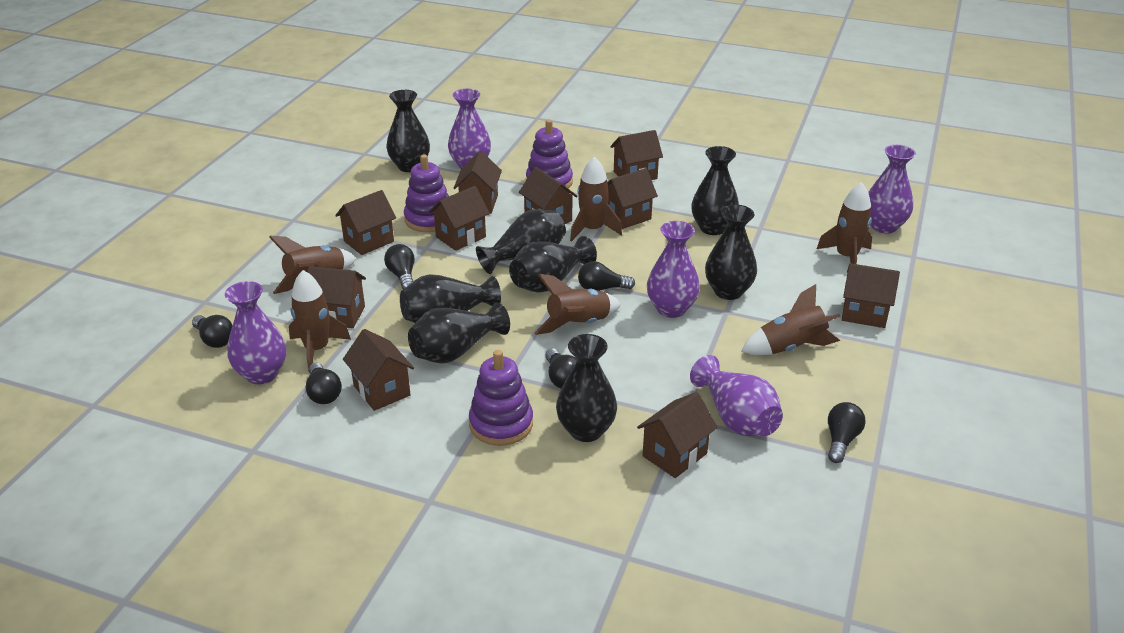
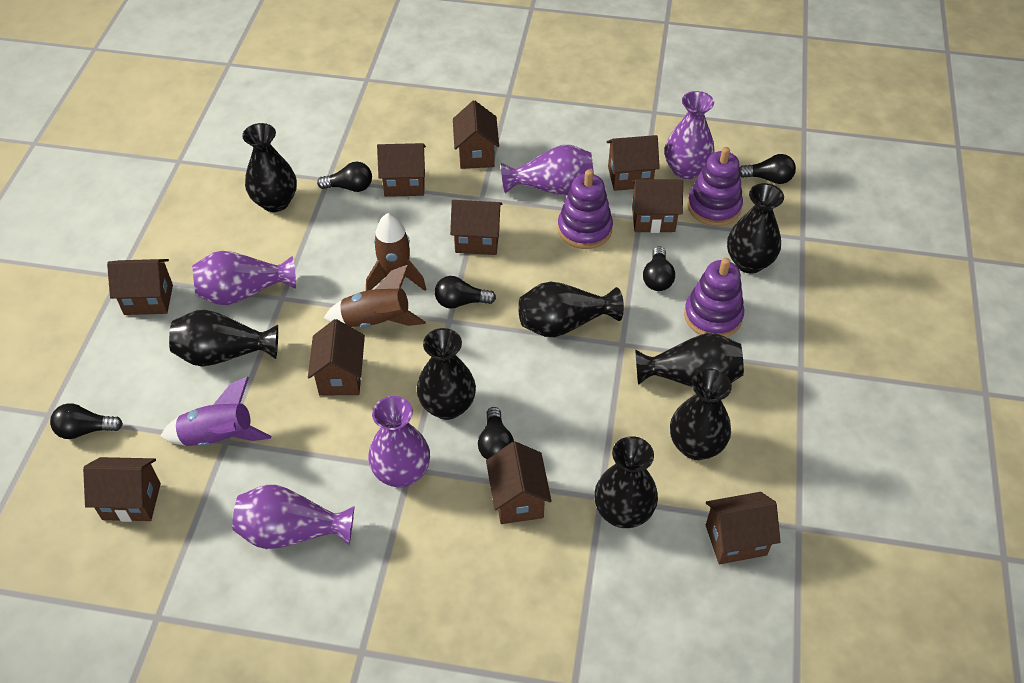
brown rocket: 6 -> 2
purple rocket: 0 -> 1

